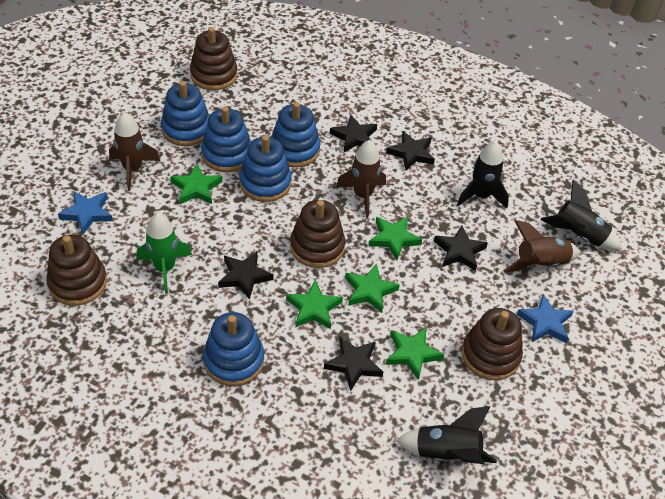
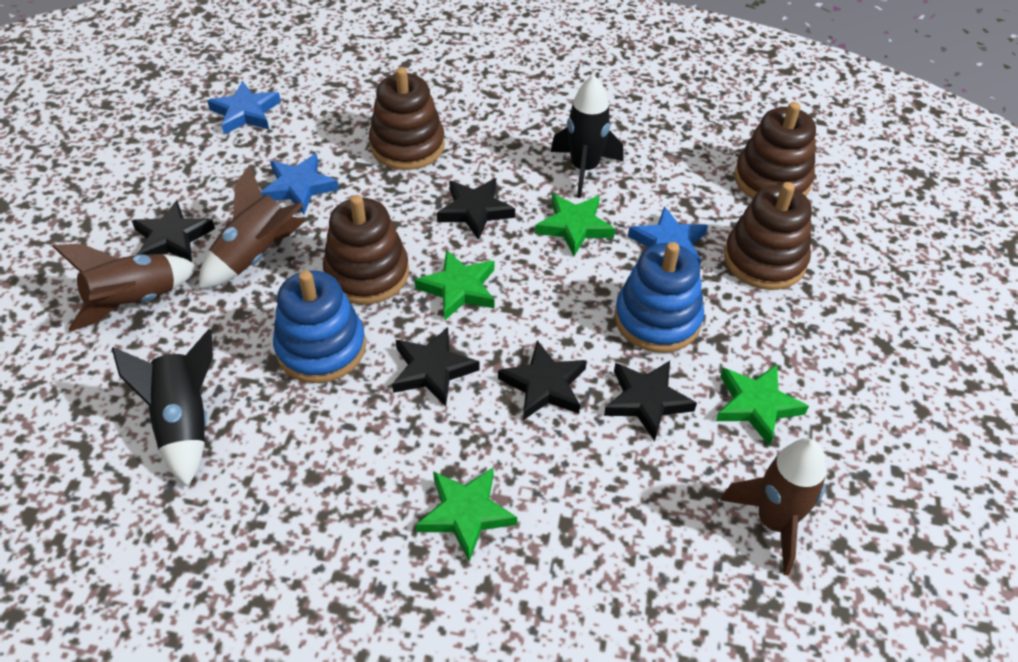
black rocket: 3 -> 2
blue stacking toy: 5 -> 2
blue star: 2 -> 3
green rocket: 1 -> 0
green star: 5 -> 4

